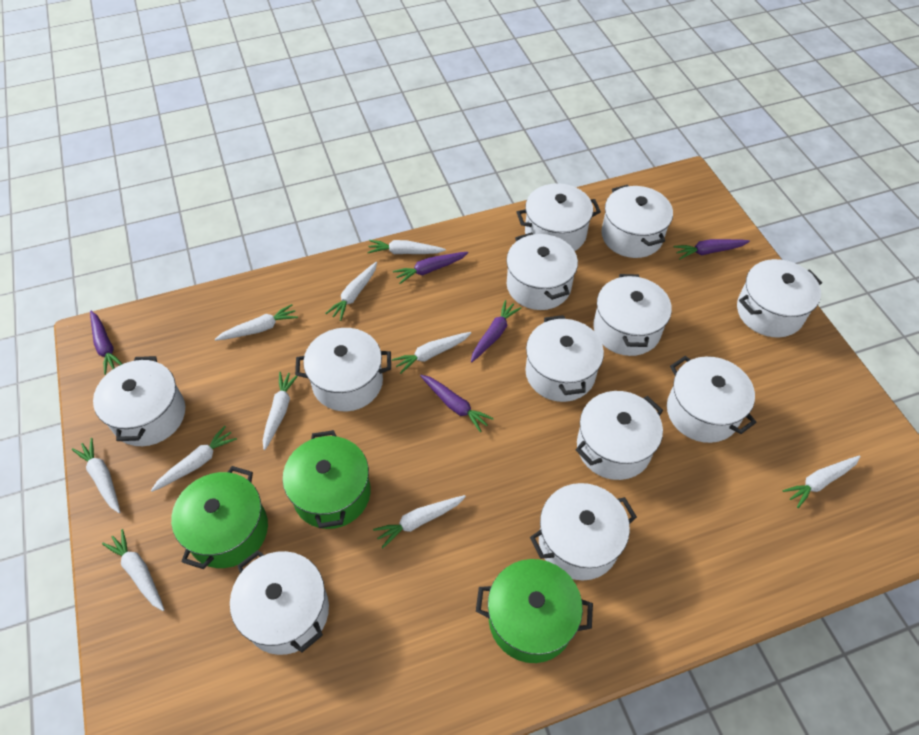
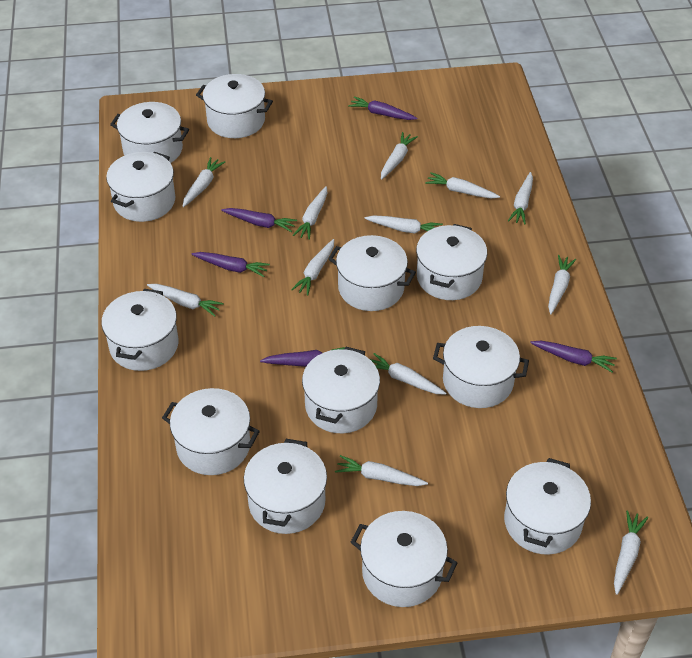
green pot: 3 -> 0
white carrot: 10 -> 12

